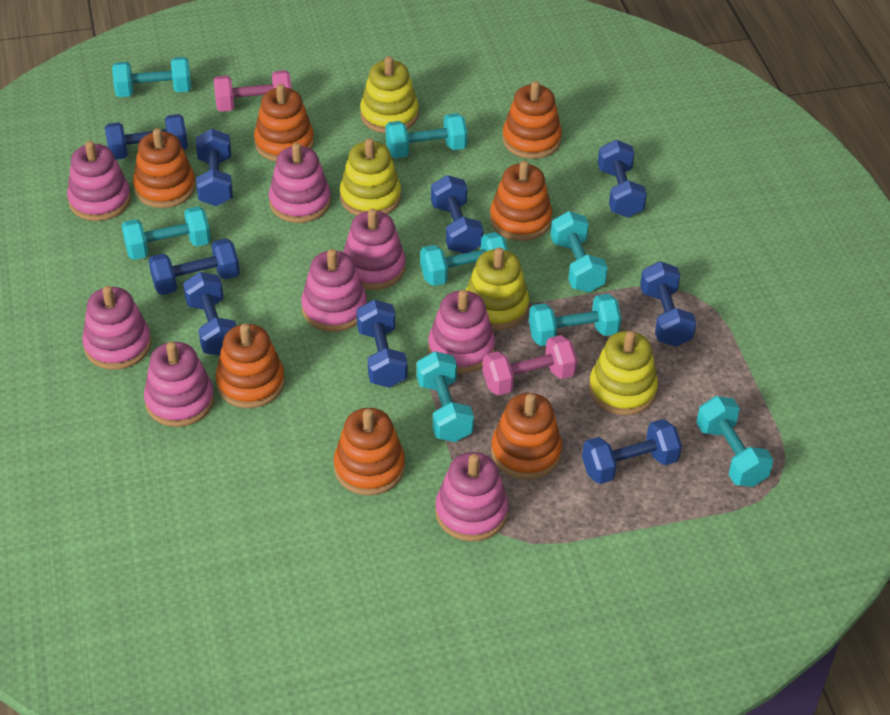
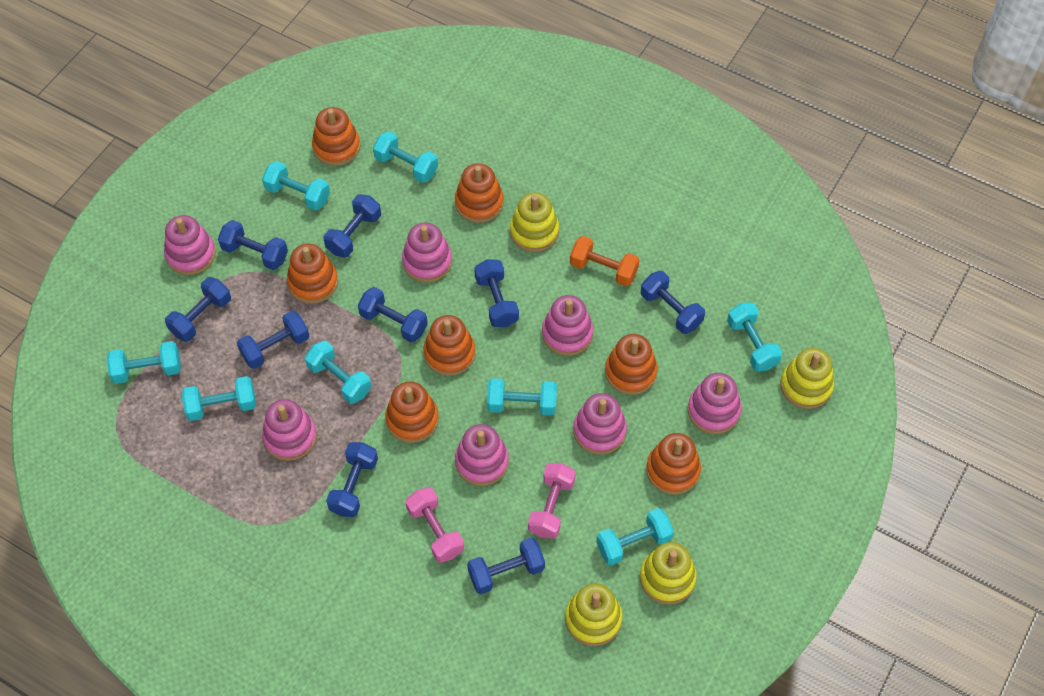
orange dumbbell: 0 -> 1
pink stacking toy: 8 -> 7

